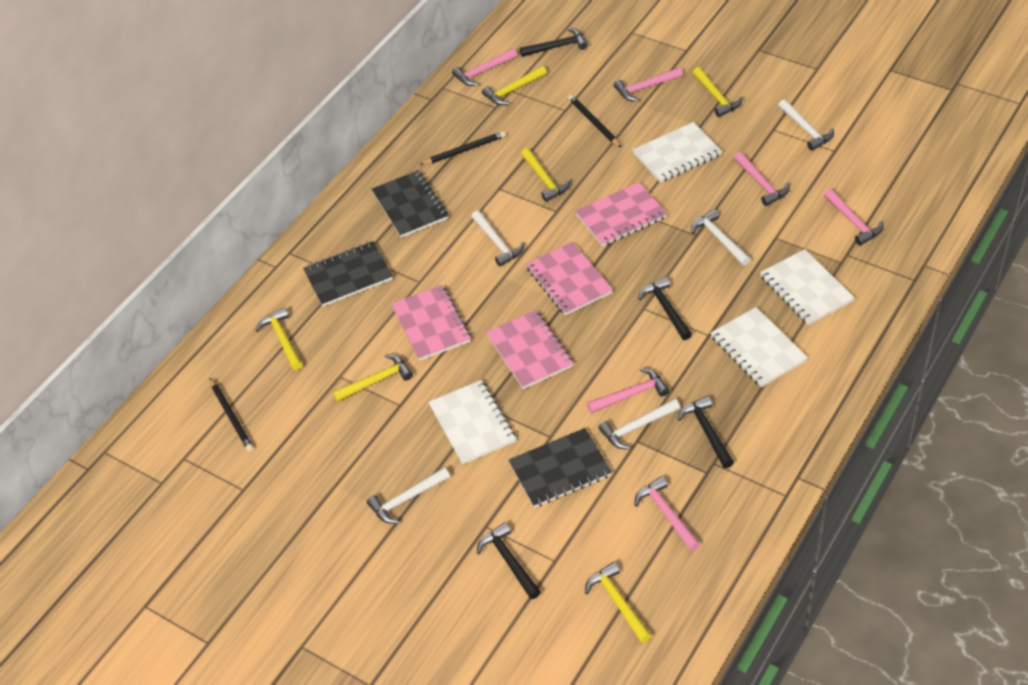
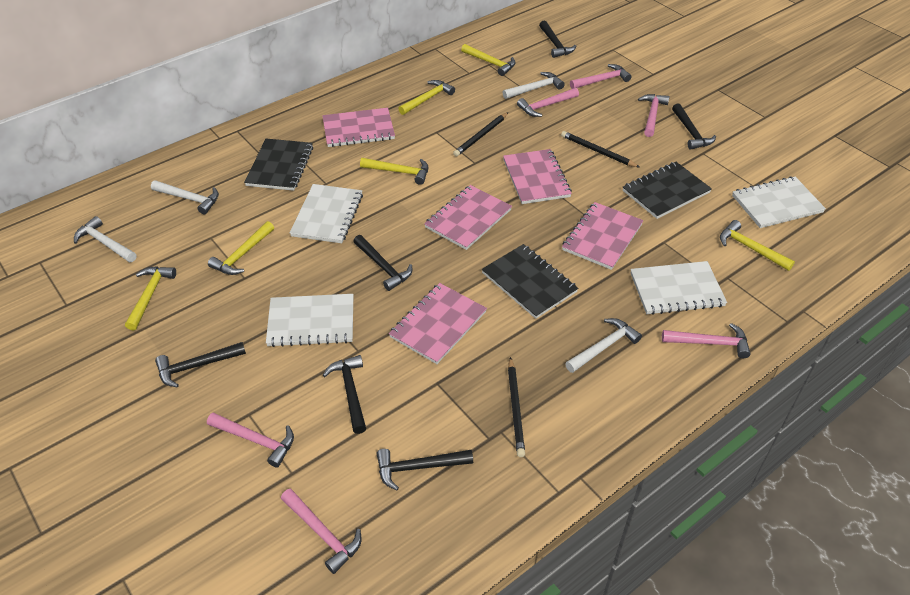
black hammer: 4 -> 6
pink notebook: 4 -> 5
white hammer: 5 -> 4

